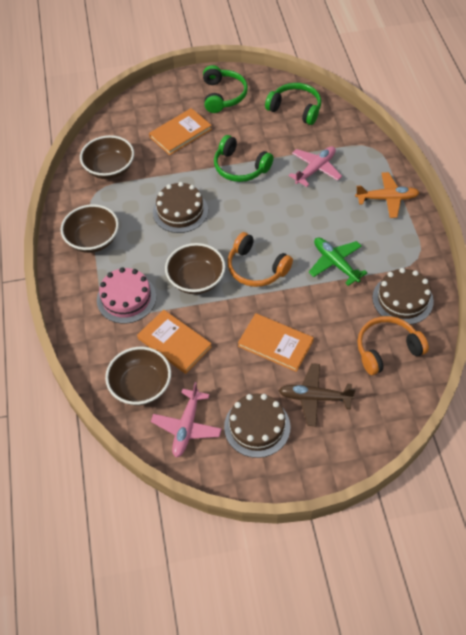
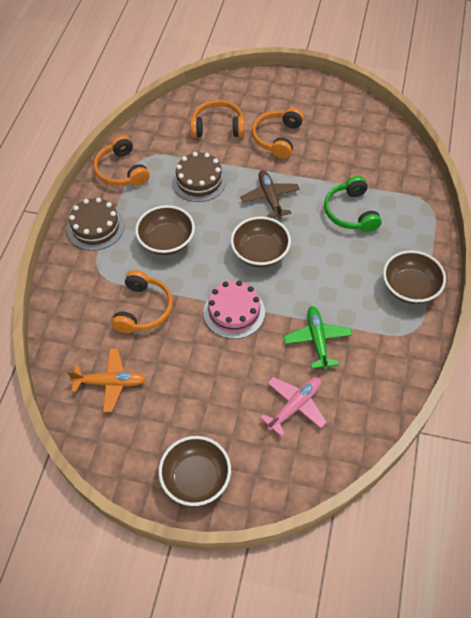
brown cake: 3 -> 2
green headphones: 3 -> 1
orange book: 3 -> 0
orange headphones: 2 -> 4
pink plane: 2 -> 1

